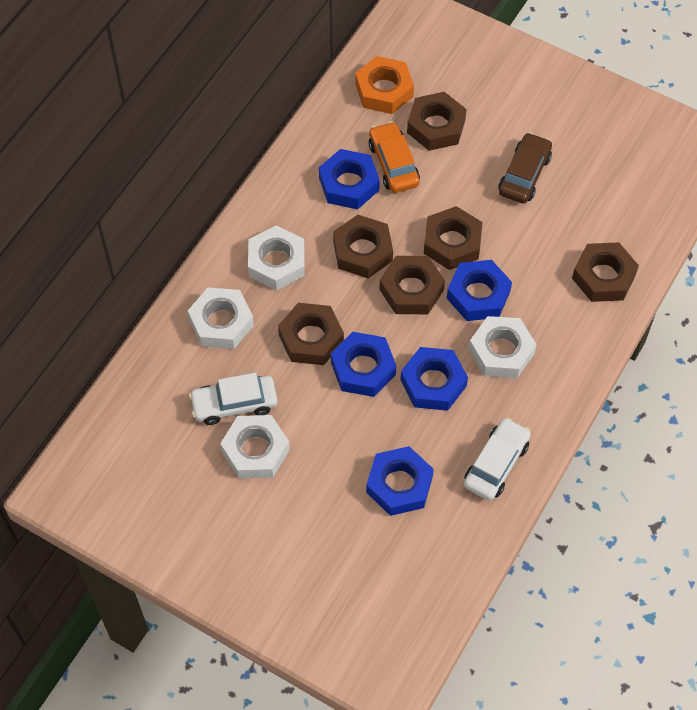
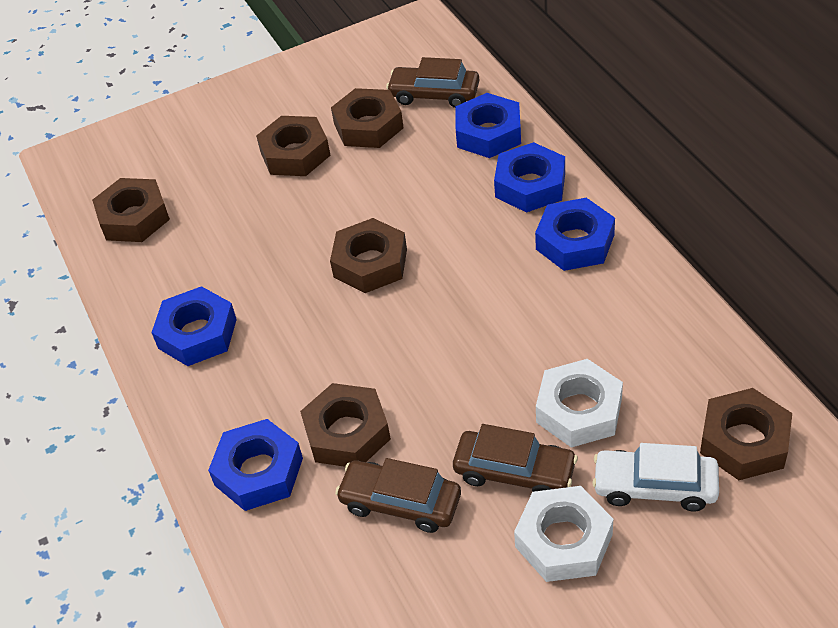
brown car: 1 -> 3
orange car: 1 -> 0
orange nut: 1 -> 0
white car: 2 -> 1
white nut: 4 -> 2

